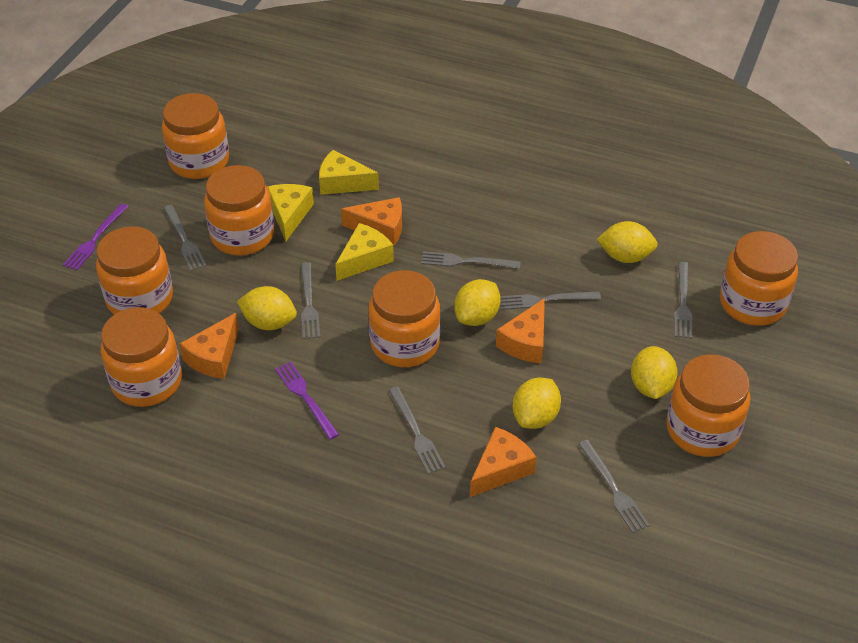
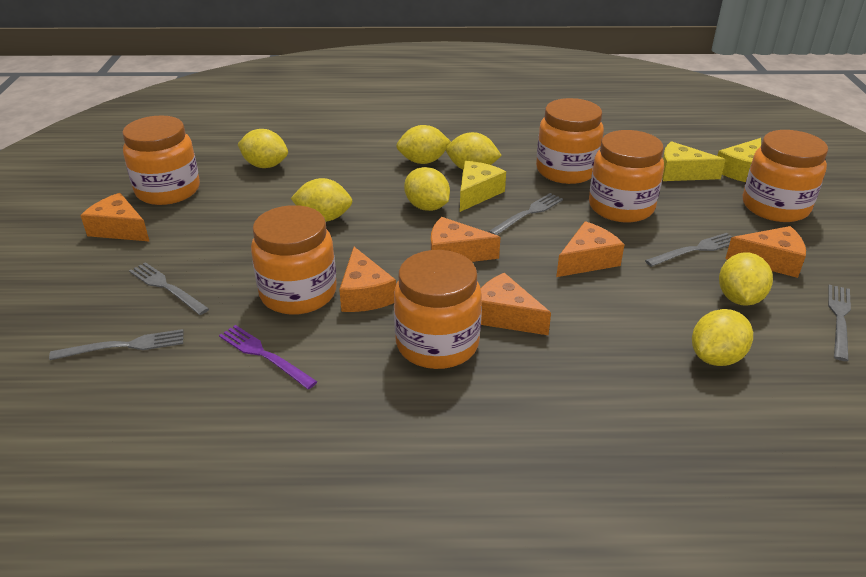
grey fork: 7 -> 5
orange cheese: 4 -> 6
orange jar: 7 -> 6
purple fork: 2 -> 1
yellow lemon: 5 -> 7

